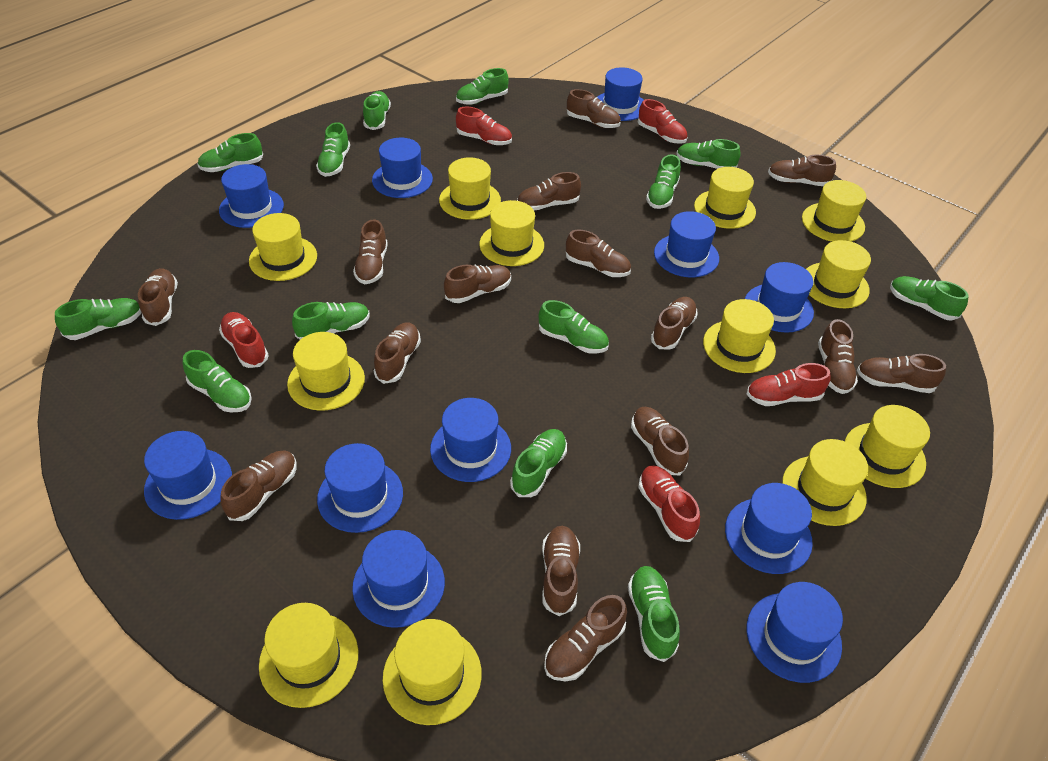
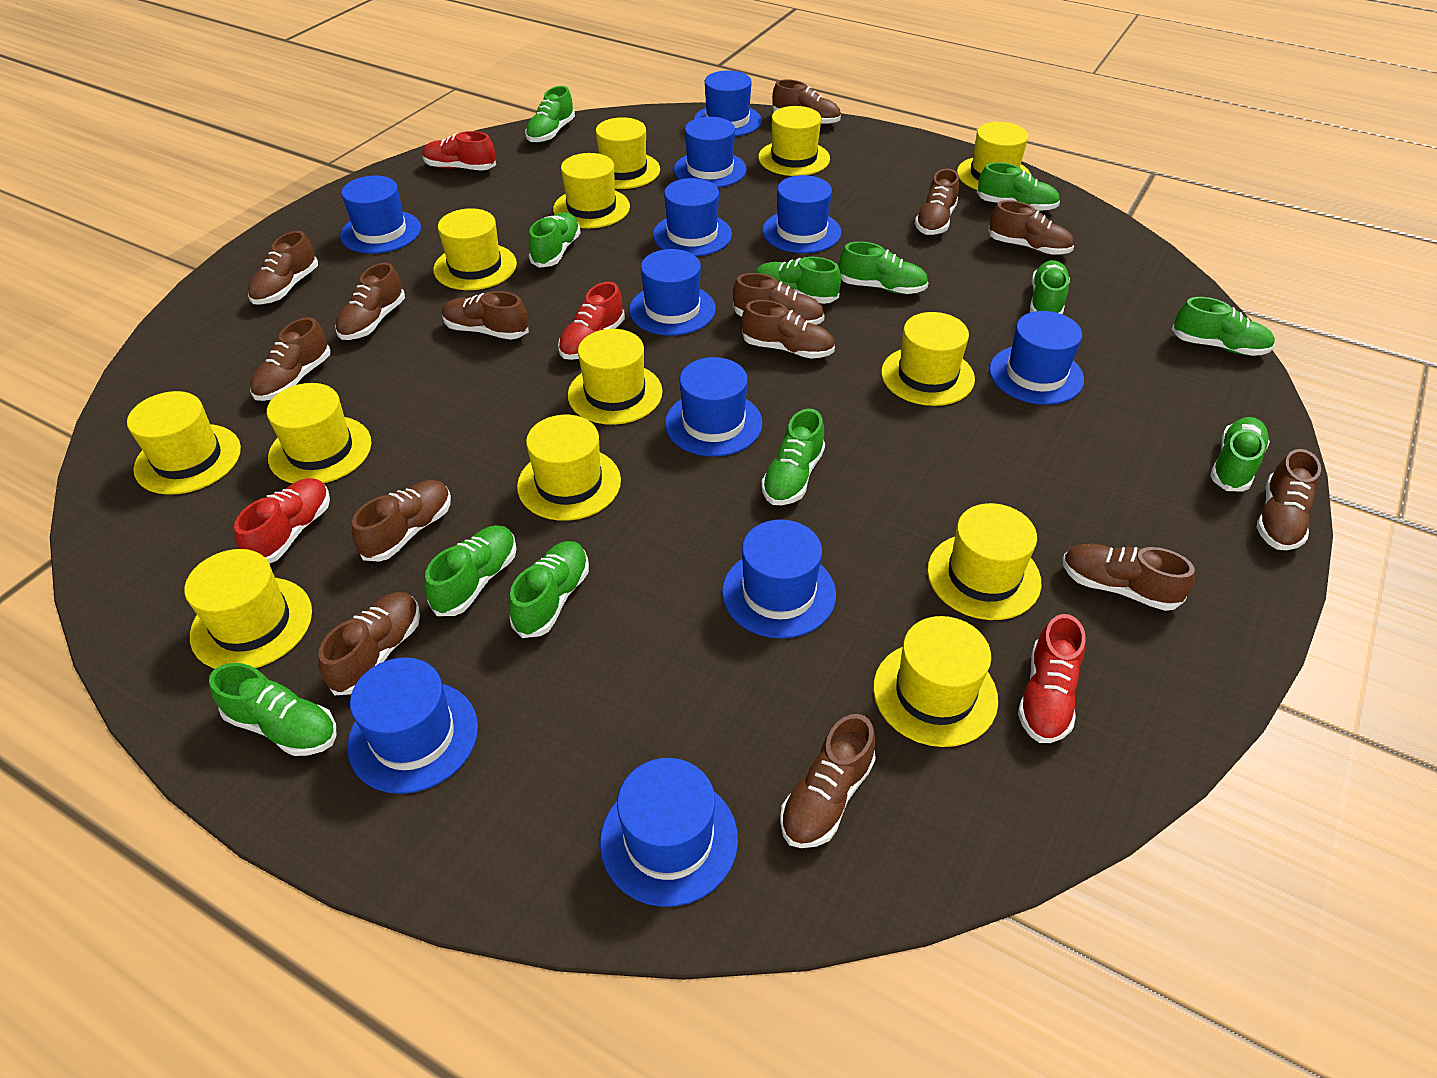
brown shoe: 15 -> 14
green shoe: 13 -> 12
red shoe: 5 -> 4
yellow hat: 12 -> 13

